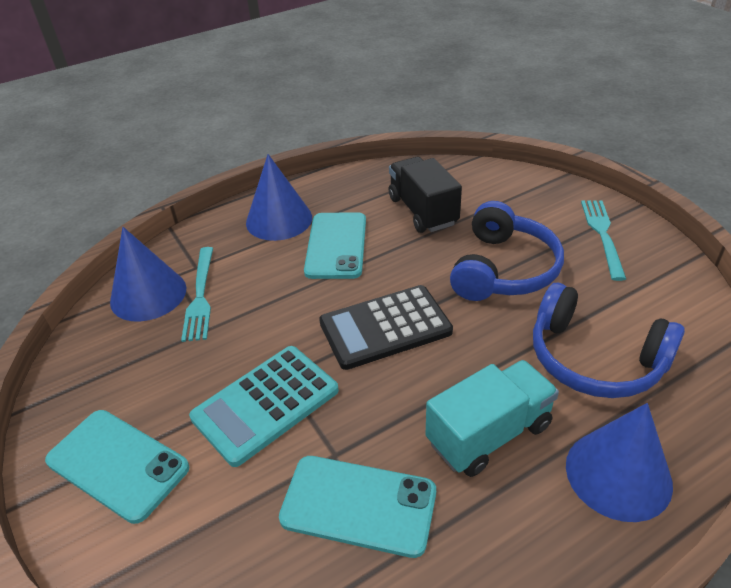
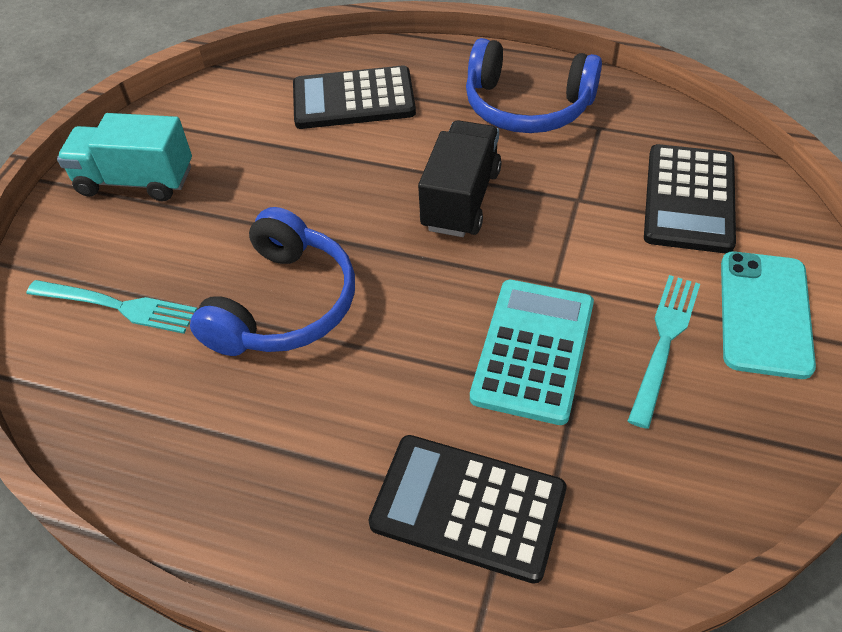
black calculator: 1 -> 3
blue cone: 3 -> 0
turquoise phone: 3 -> 1

